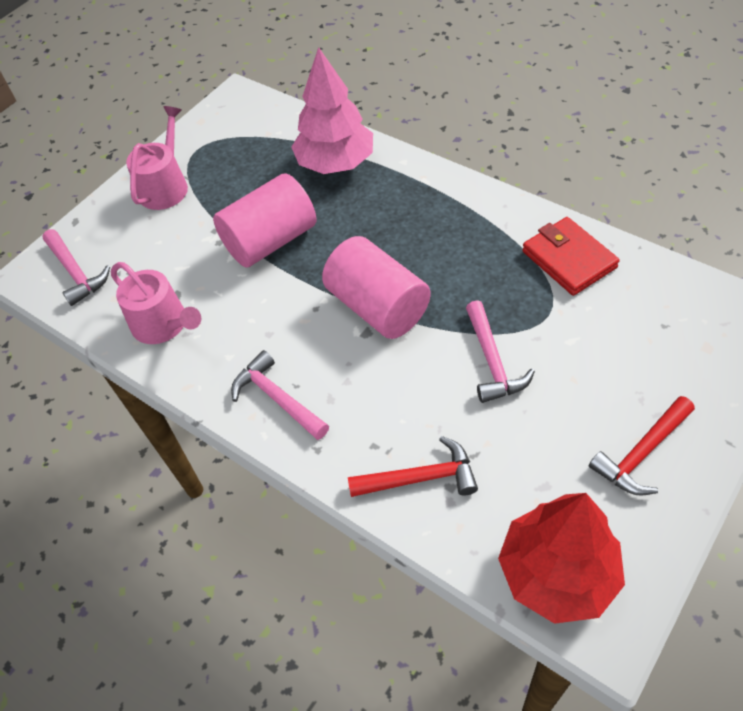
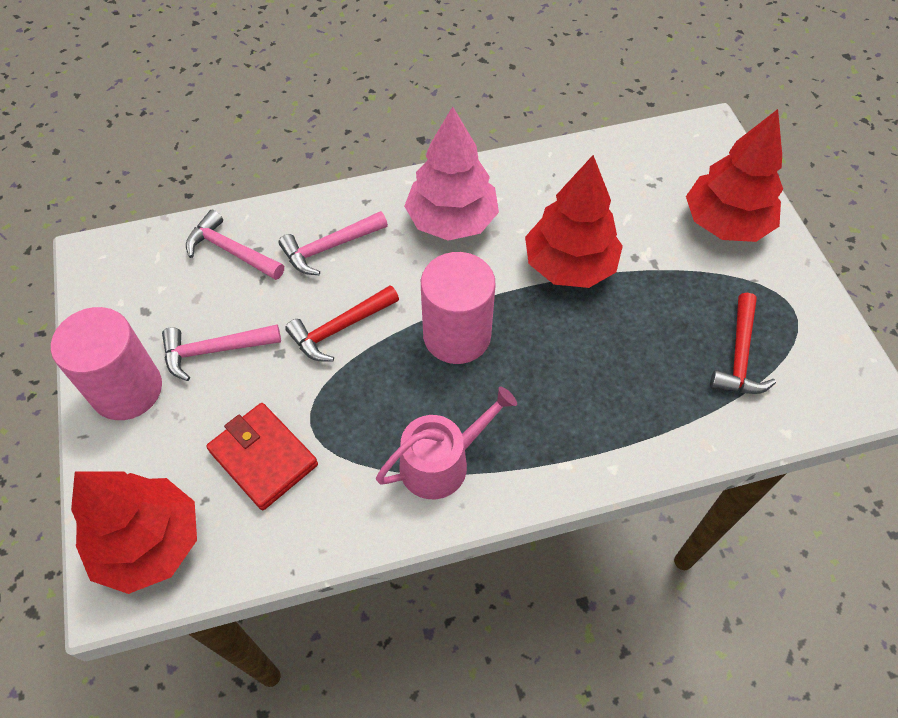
pink watering can: 2 -> 1
red tree: 1 -> 3

